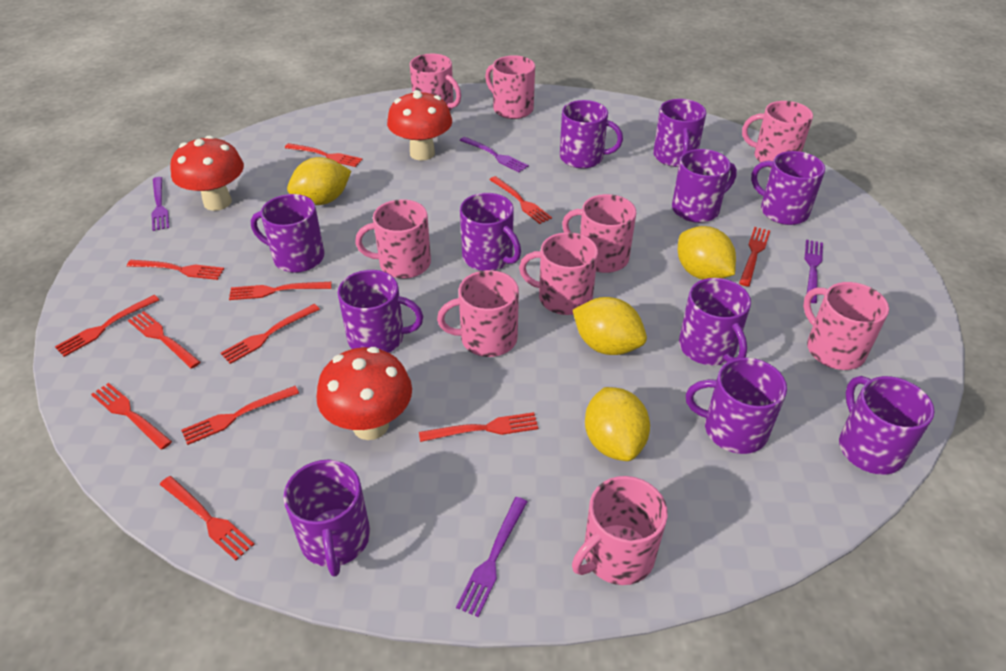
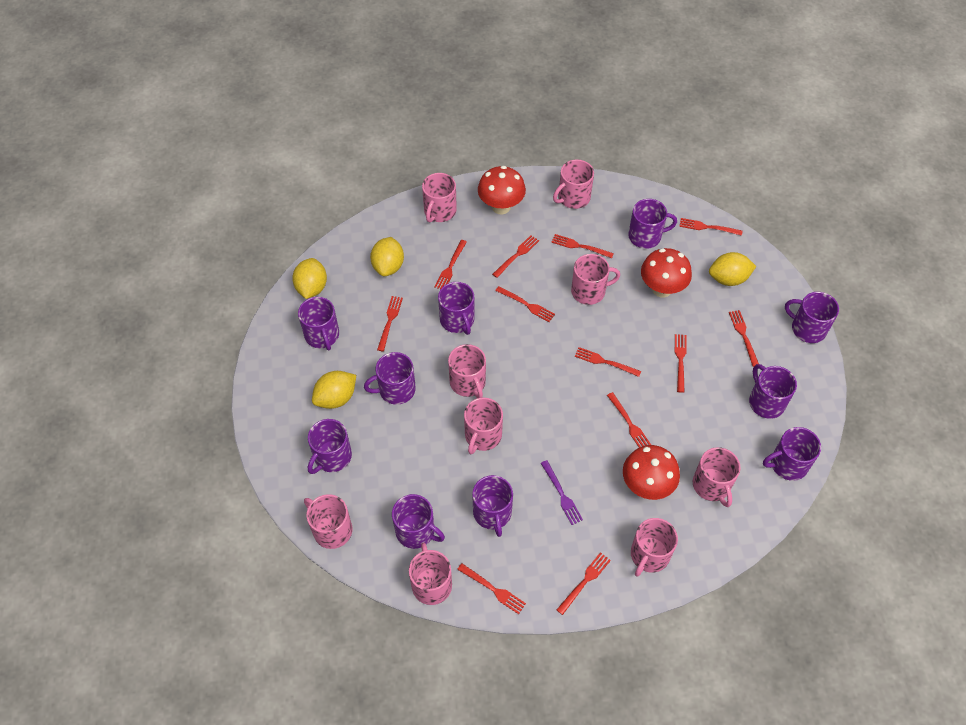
purple fork: 4 -> 1
purple mug: 11 -> 10

